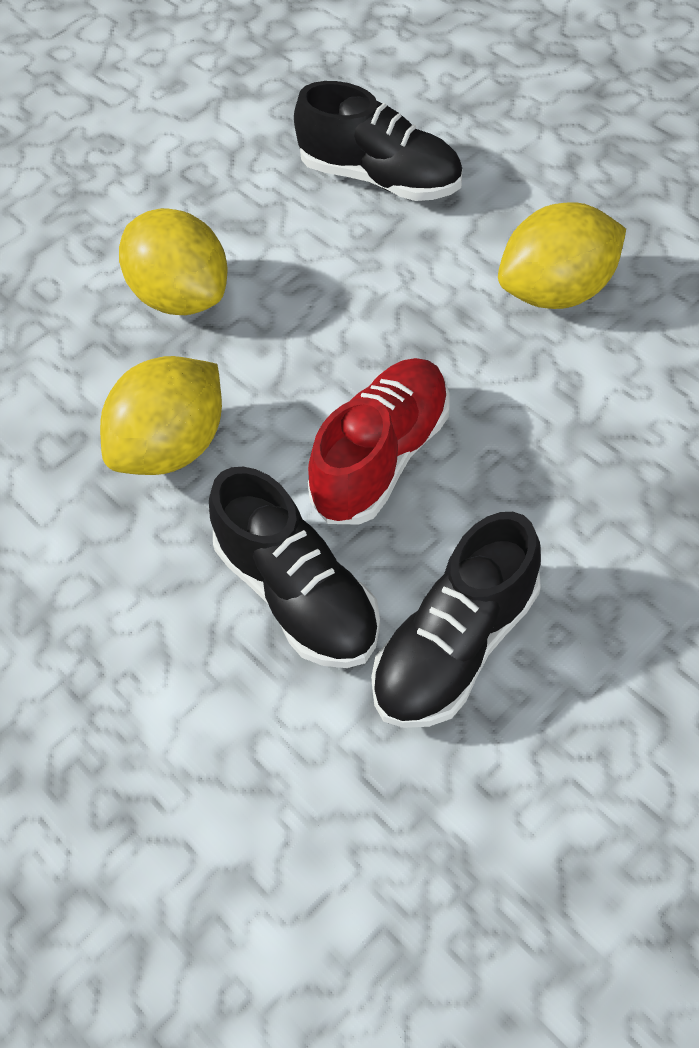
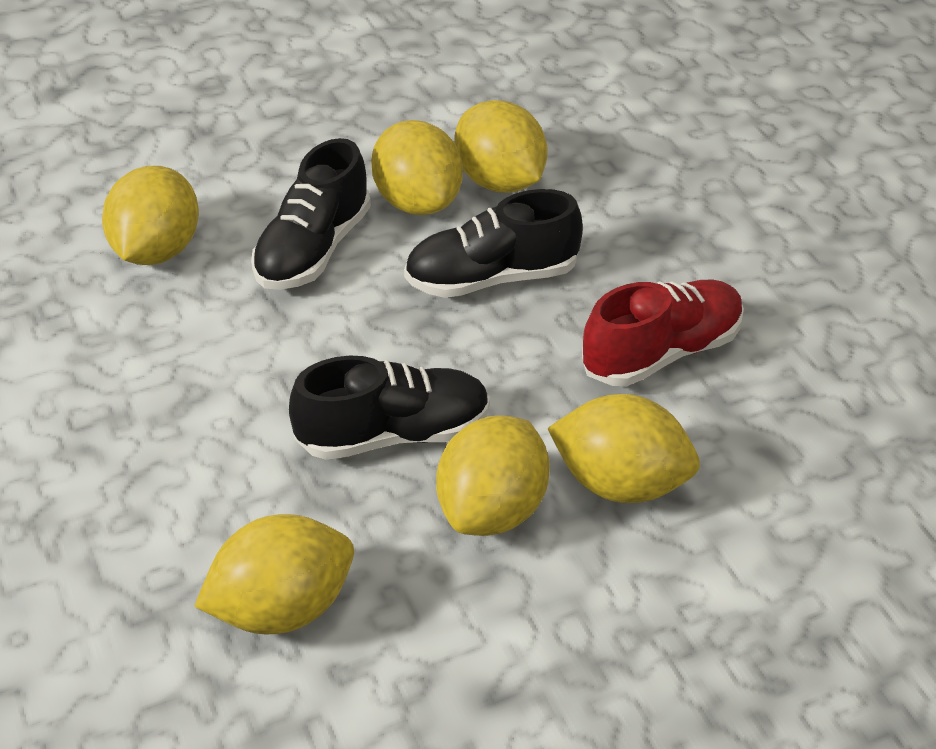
yellow lemon: 3 -> 6

